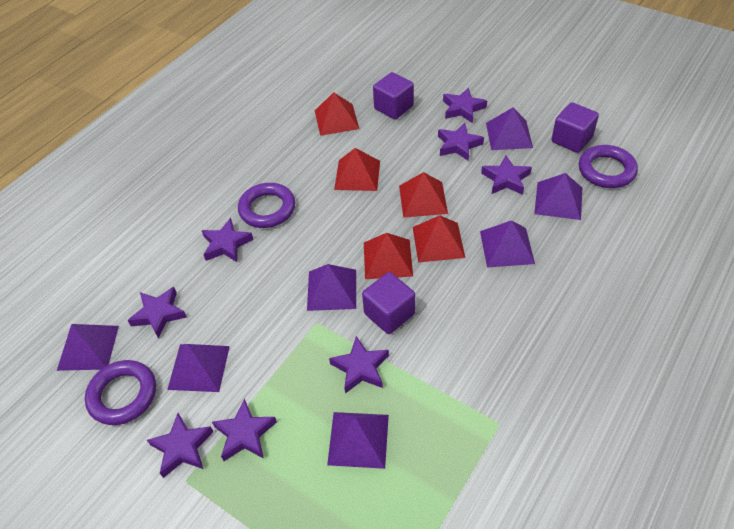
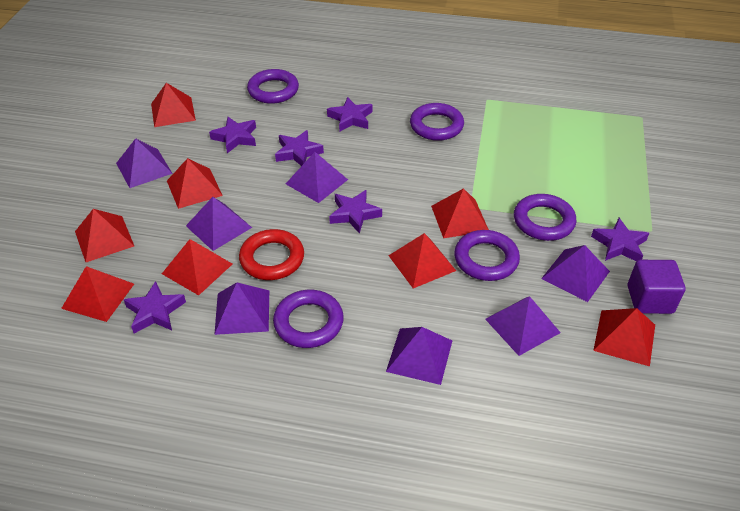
purple cube: 3 -> 1
purple ring: 3 -> 5
purple star: 8 -> 6
red pyramid: 5 -> 8
red ring: 0 -> 1

